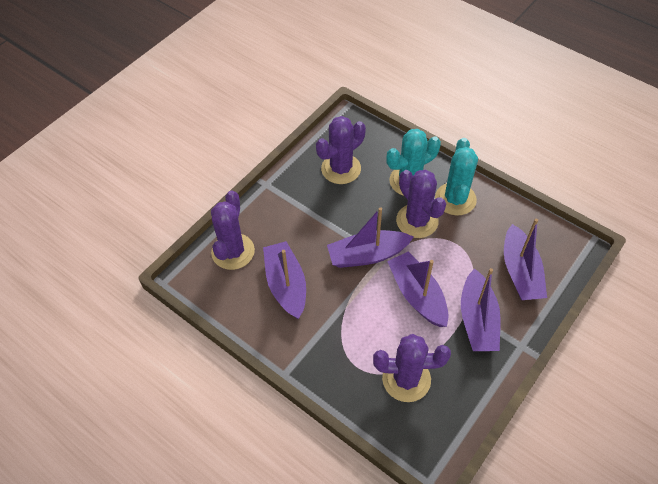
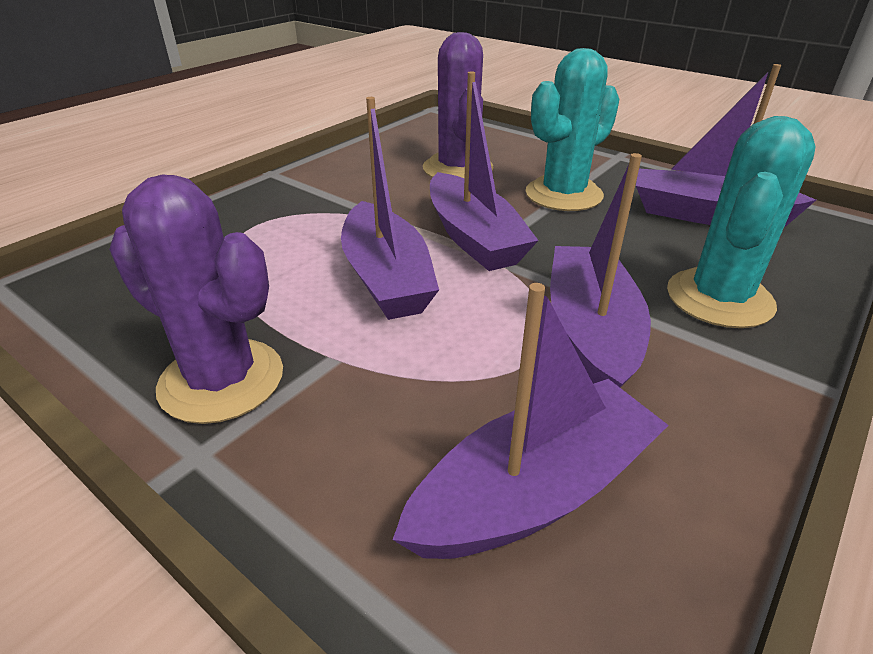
purple cactus: 4 -> 2

